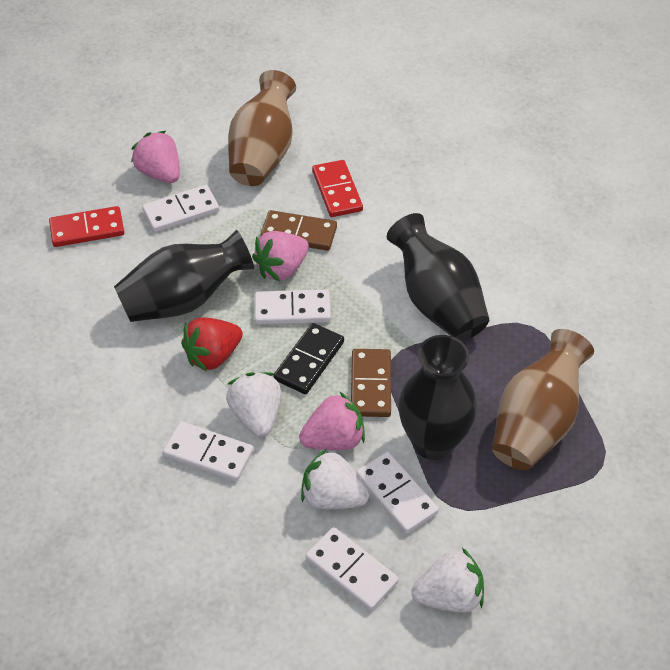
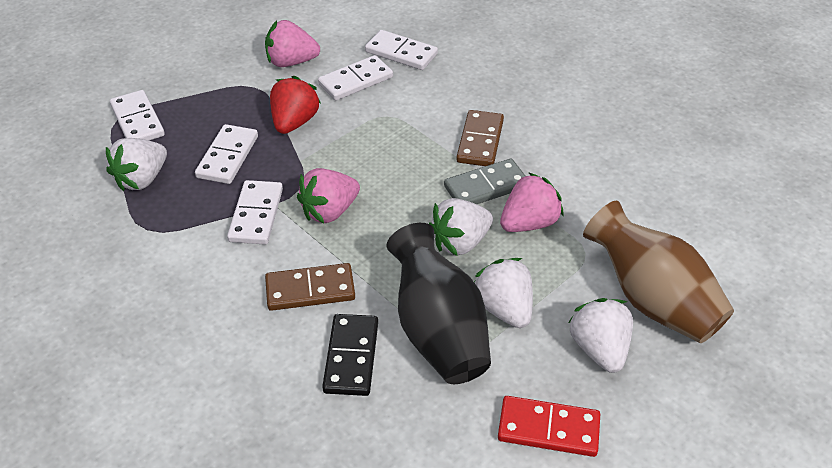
black vase: 3 -> 1
brown vase: 2 -> 1
grey domino: 0 -> 1
red domino: 2 -> 1
white strawberry: 3 -> 4

